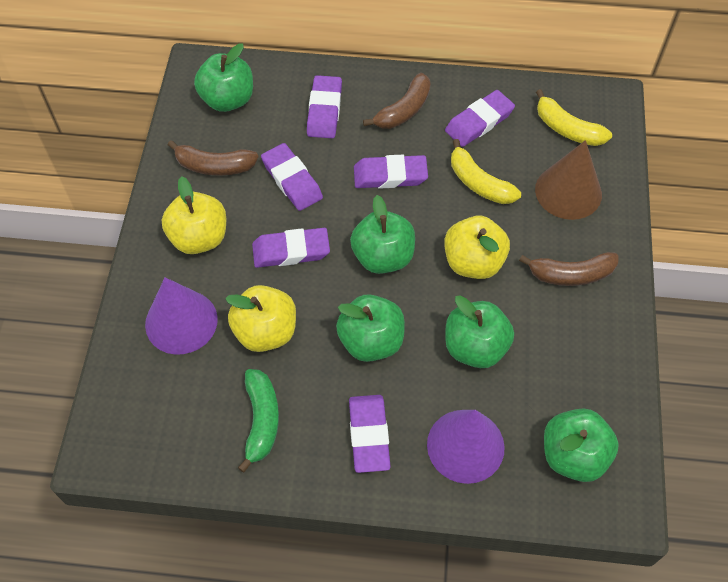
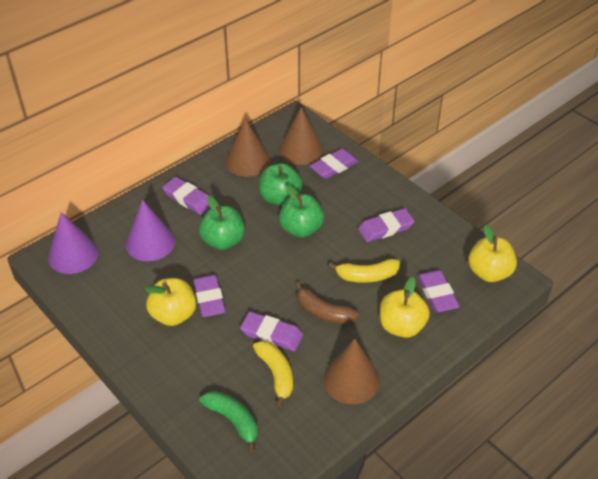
brown banana: 3 -> 1
brown cone: 1 -> 3
green apple: 5 -> 3

